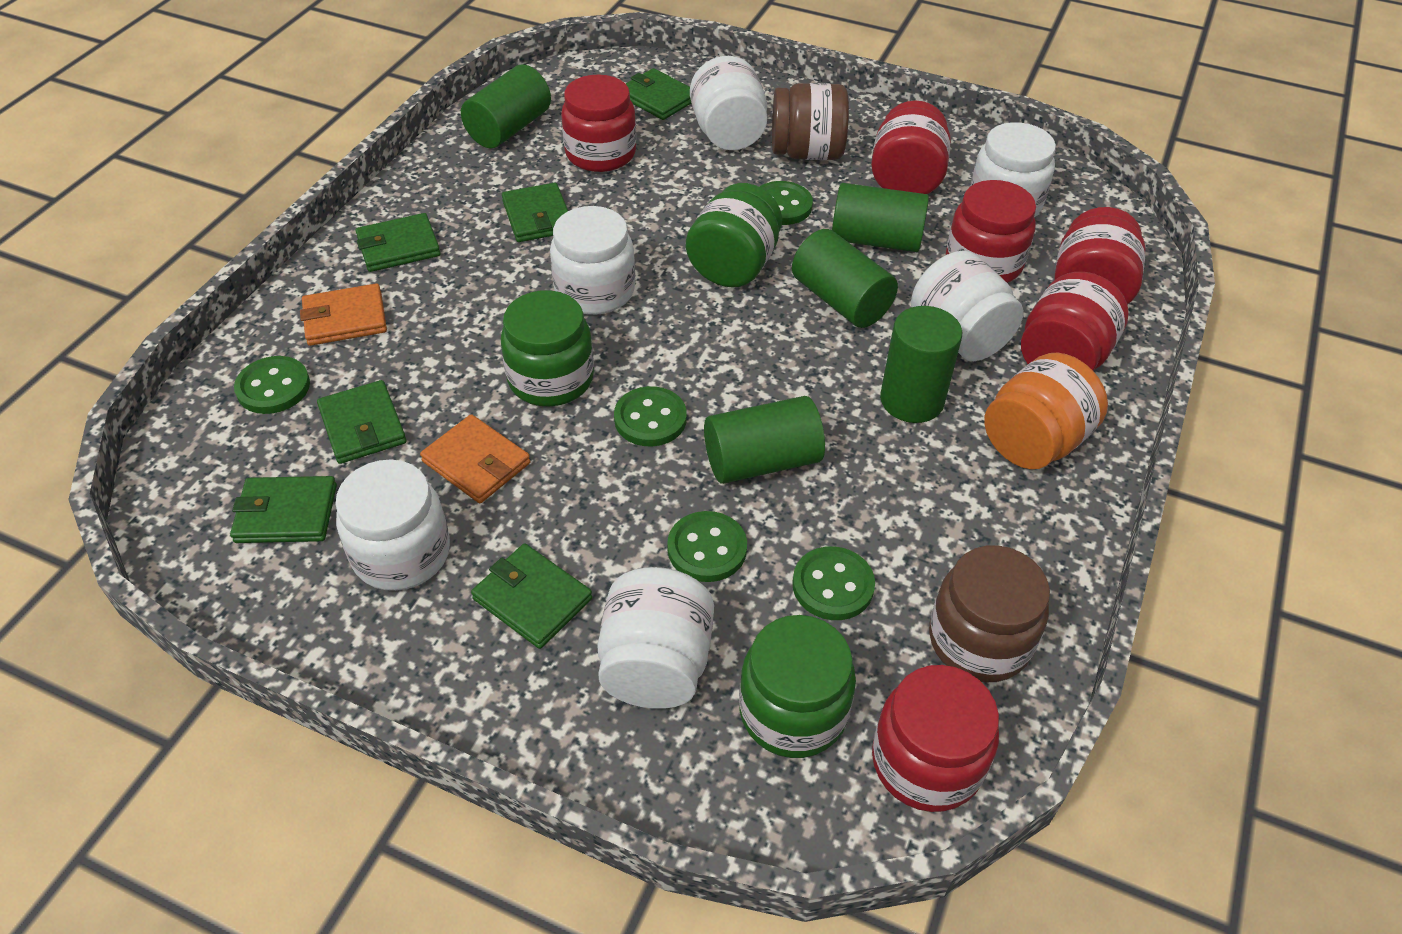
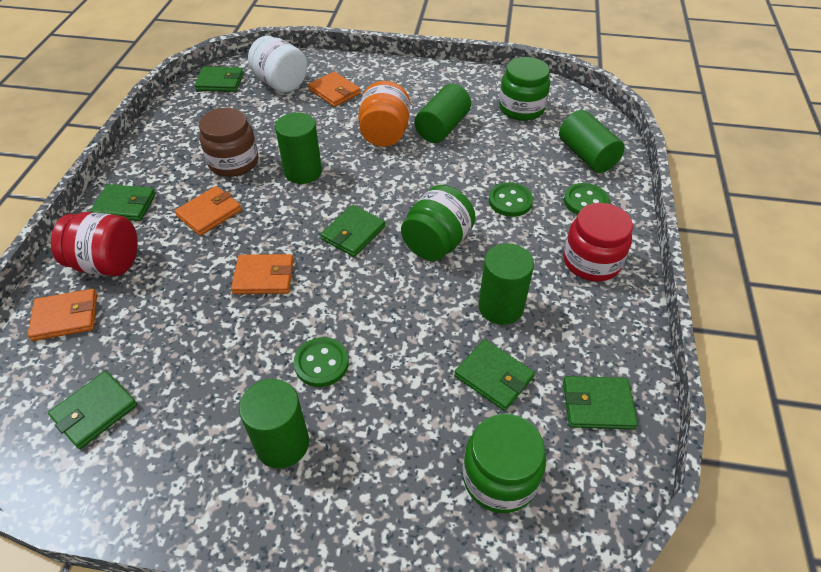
brown jar: 2 -> 1
green button: 5 -> 3
orange wallet: 2 -> 4
red jar: 6 -> 2
white jar: 6 -> 1

